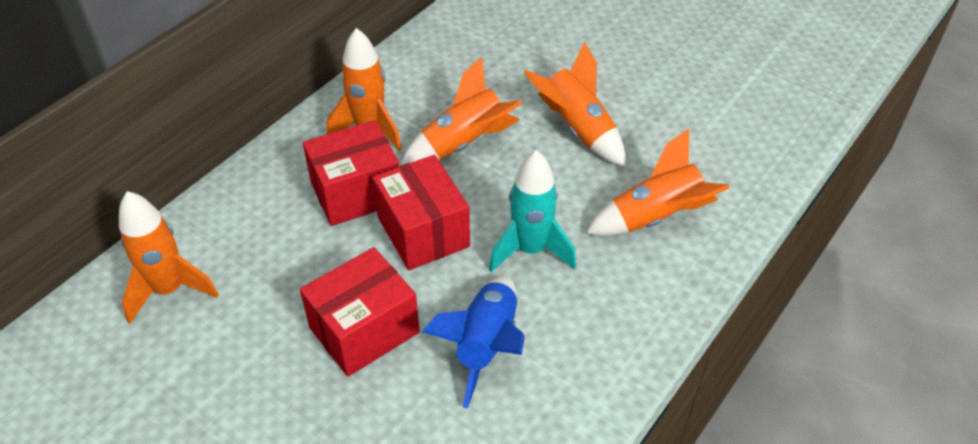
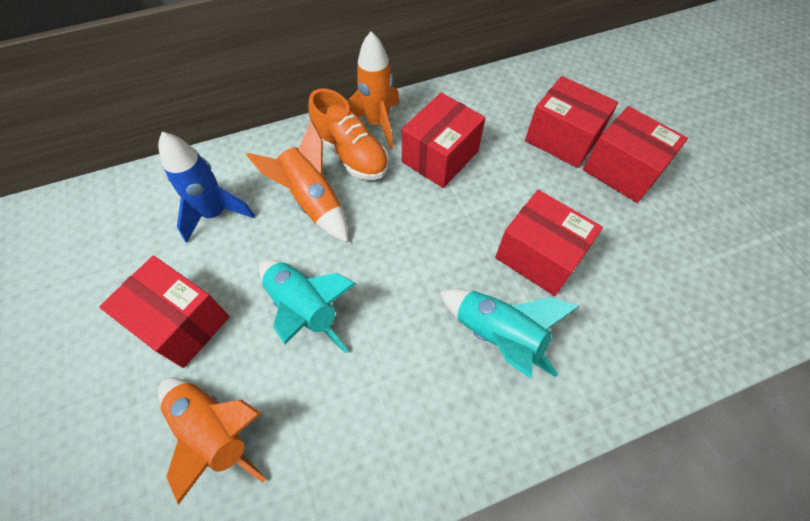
orange rocket: 5 -> 3
orange shoe: 0 -> 1
red box: 3 -> 5
turquoise rocket: 1 -> 2

